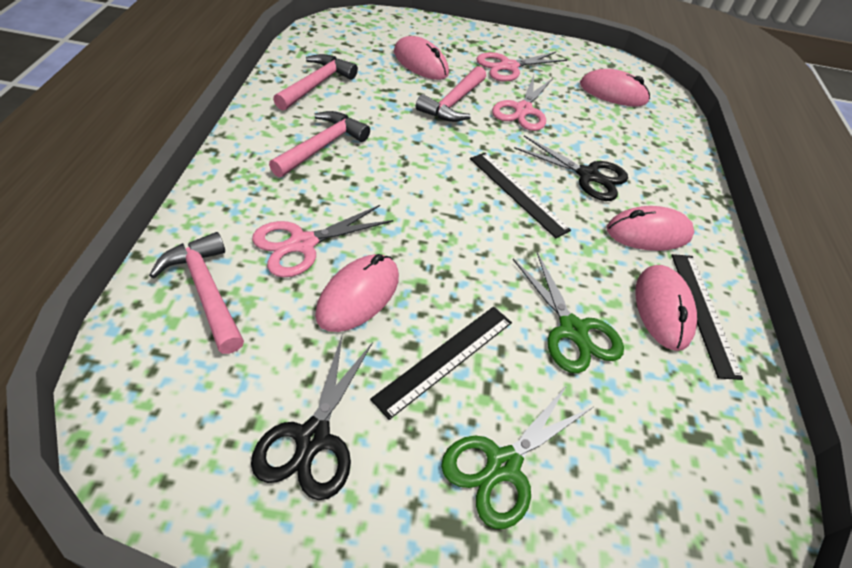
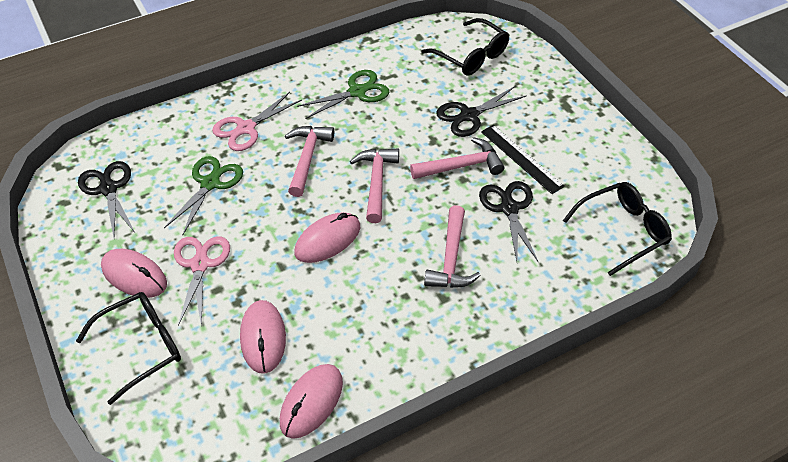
black glasses: 0 -> 3
black ruler: 3 -> 1
black scissors: 2 -> 3
pink mouse: 5 -> 4
pink scissors: 3 -> 2

